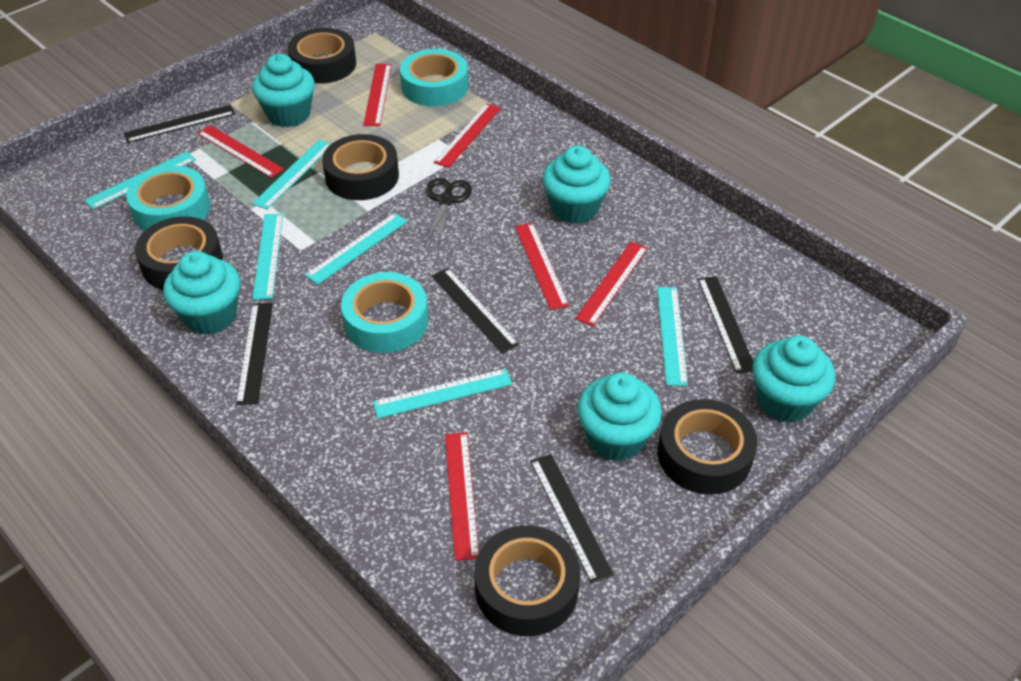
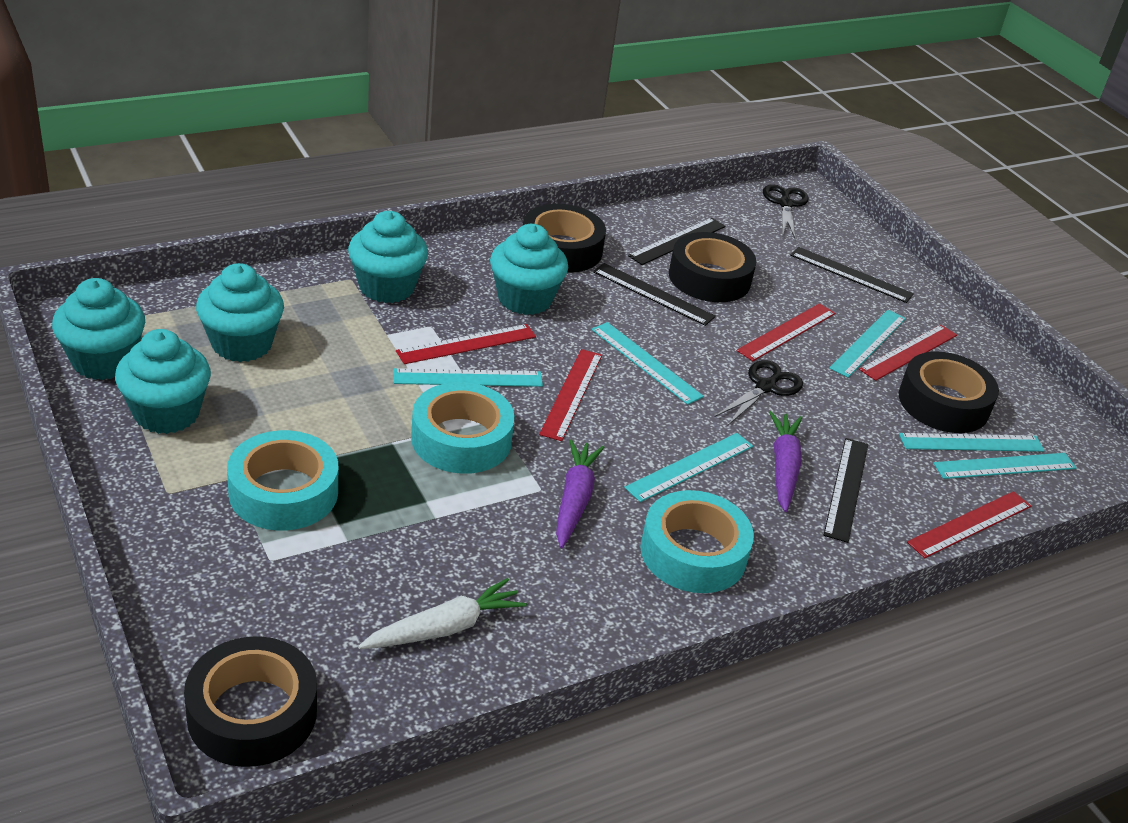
black ruler: 5 -> 4
black scissors: 1 -> 2
black tape: 5 -> 4
purple carrot: 0 -> 2
red ruler: 6 -> 5
white carrot: 0 -> 1

